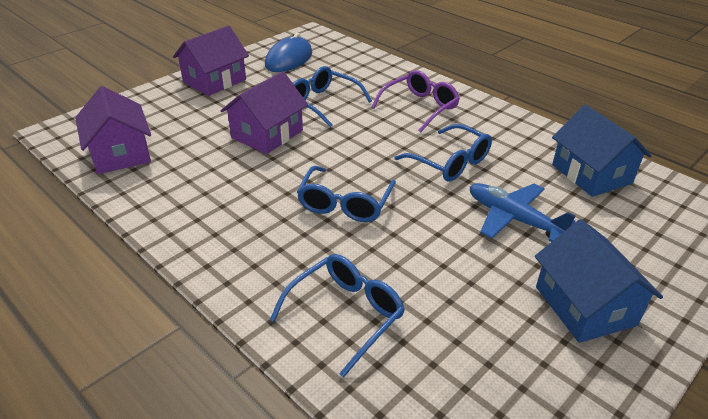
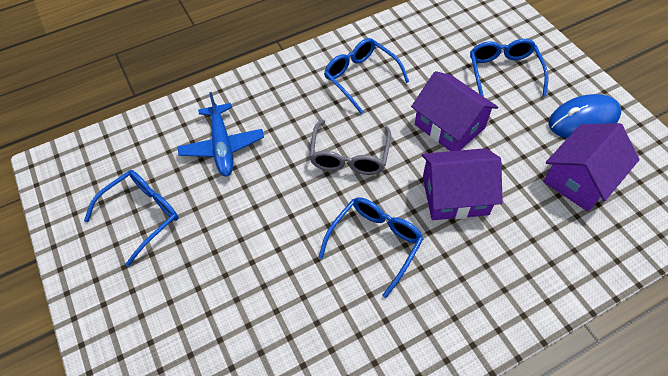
blue house: 2 -> 0
grey glasses: 0 -> 1
purple glasses: 1 -> 0

